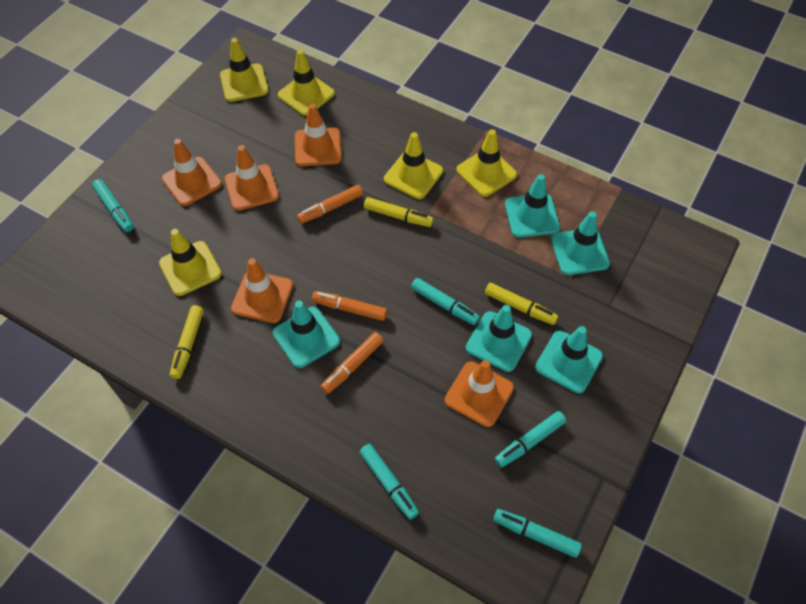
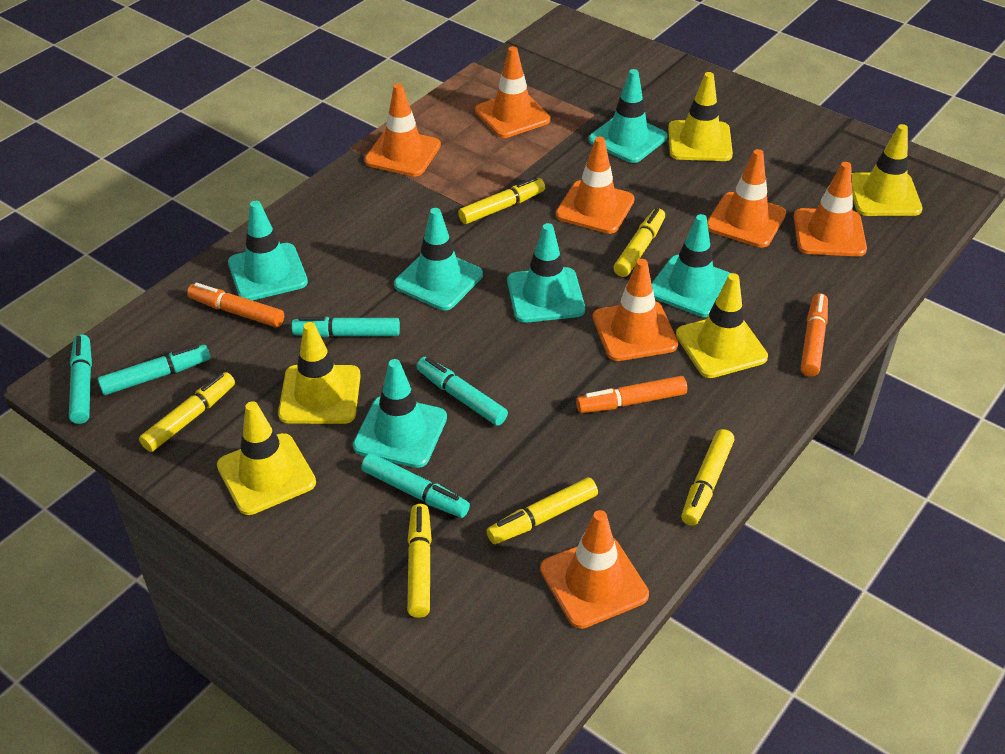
orange traffic cone: 5 -> 7
turquoise traffic cone: 5 -> 6
yellow marker: 3 -> 6

